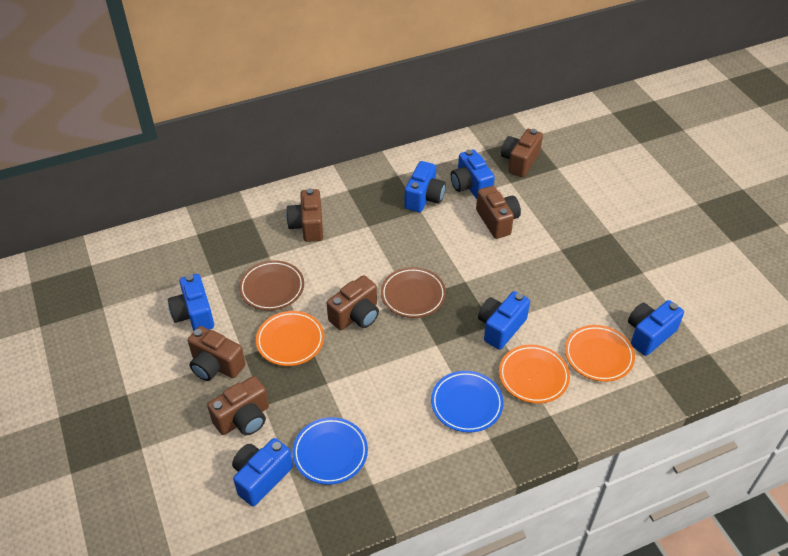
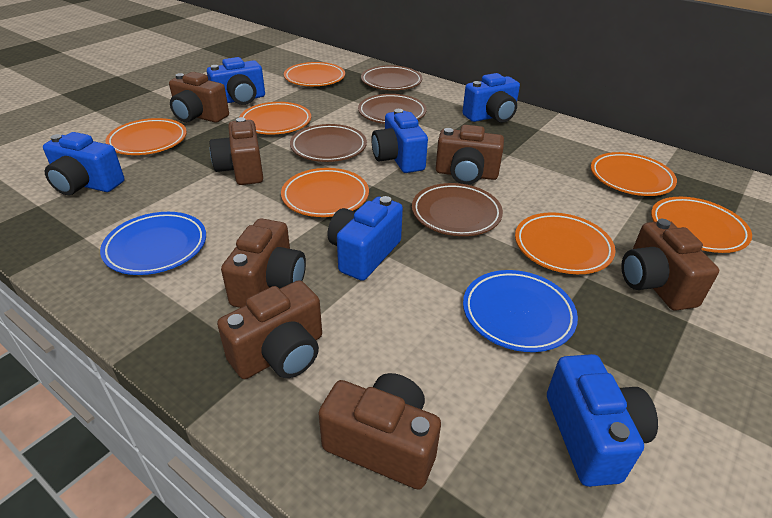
brown camera: 6 -> 7
brown plate: 2 -> 4
orange plate: 3 -> 7

